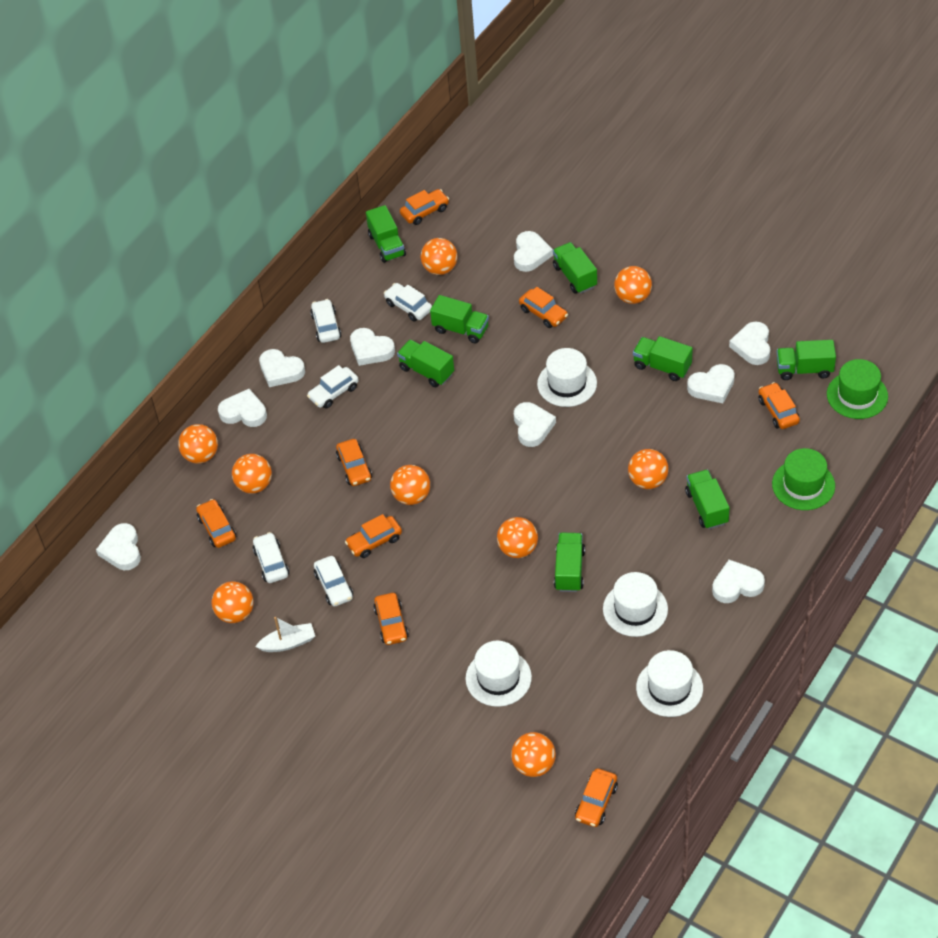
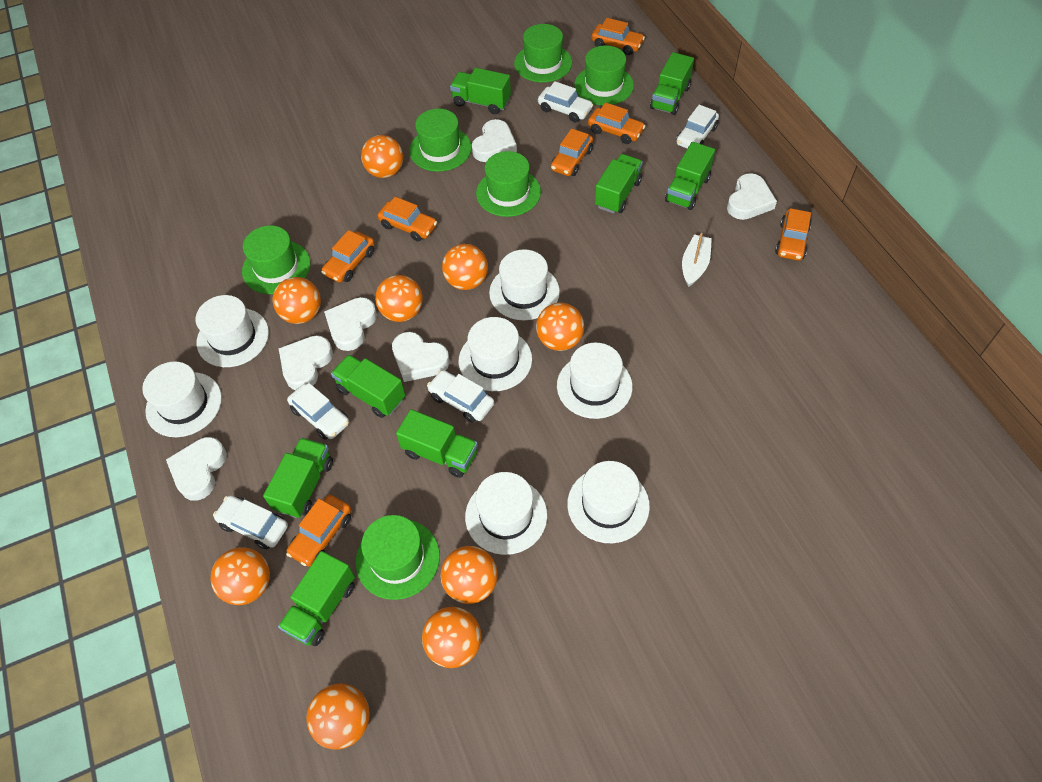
green hat: 2 -> 6
orange car: 8 -> 7
white hat: 4 -> 7
white heart: 9 -> 6

